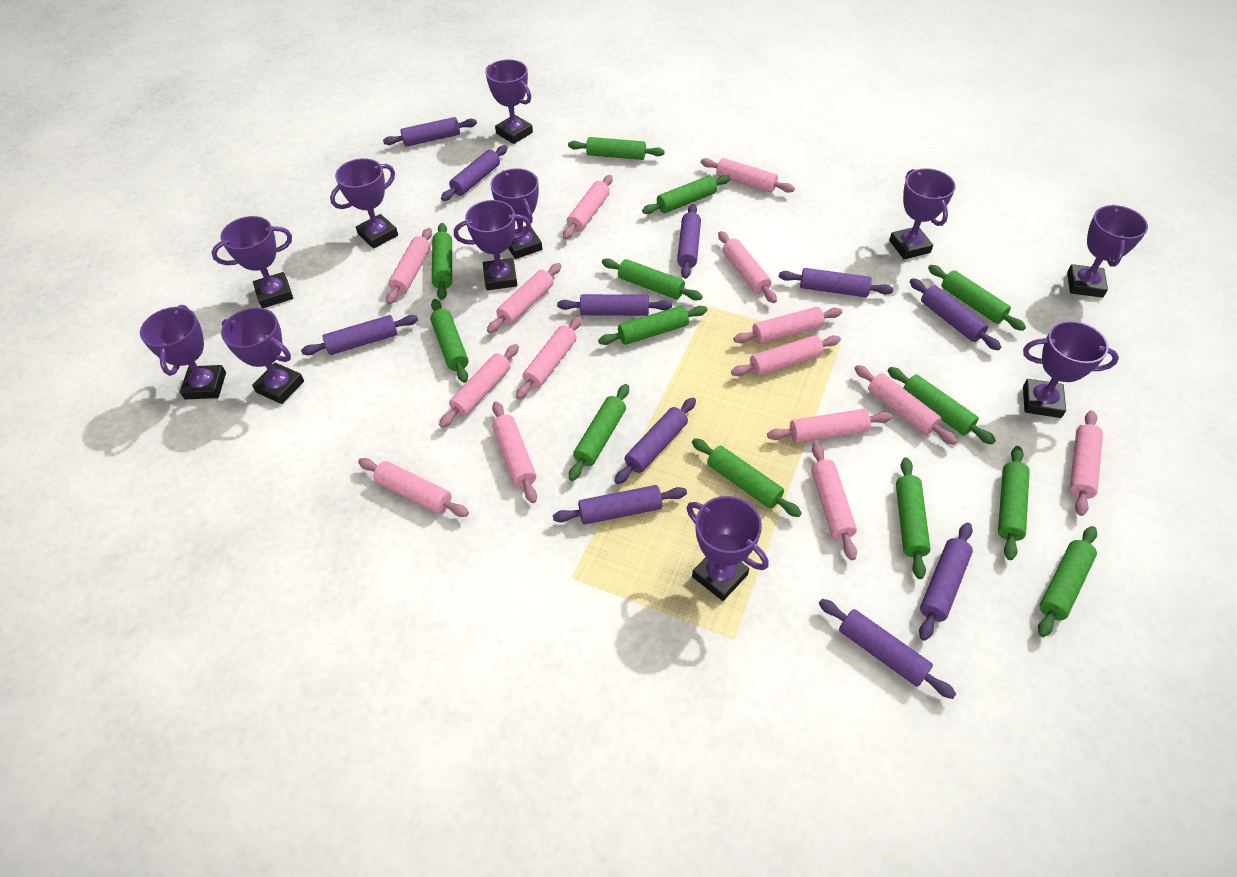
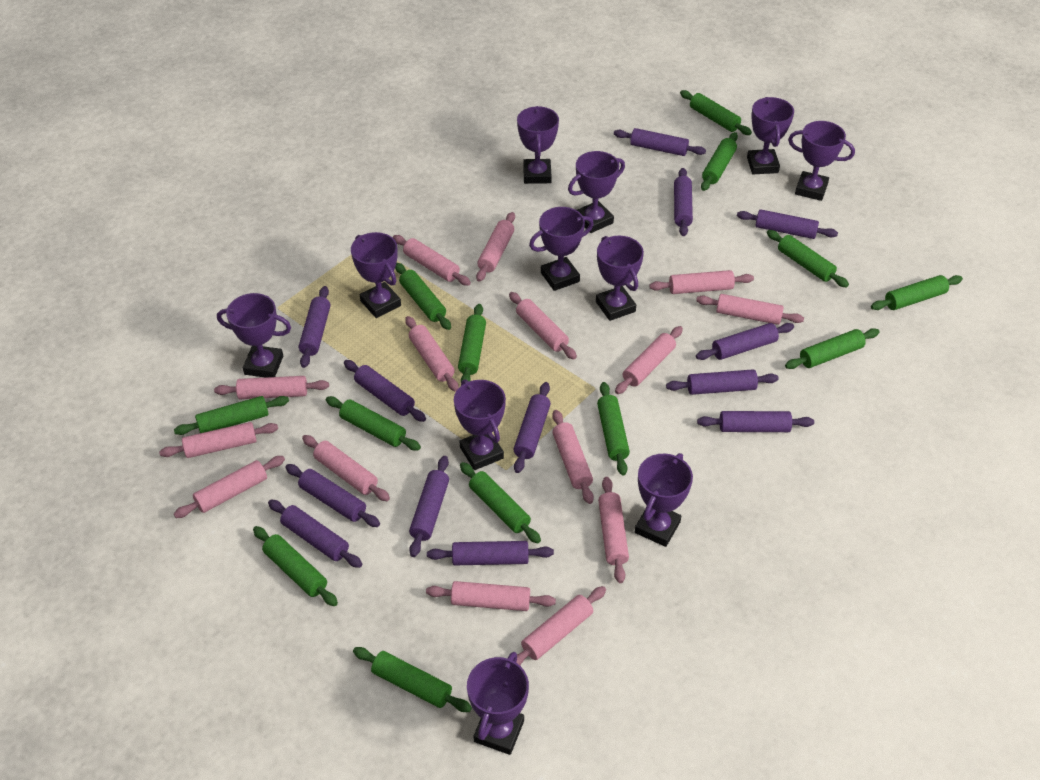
purple rolling pin: 11 -> 13

